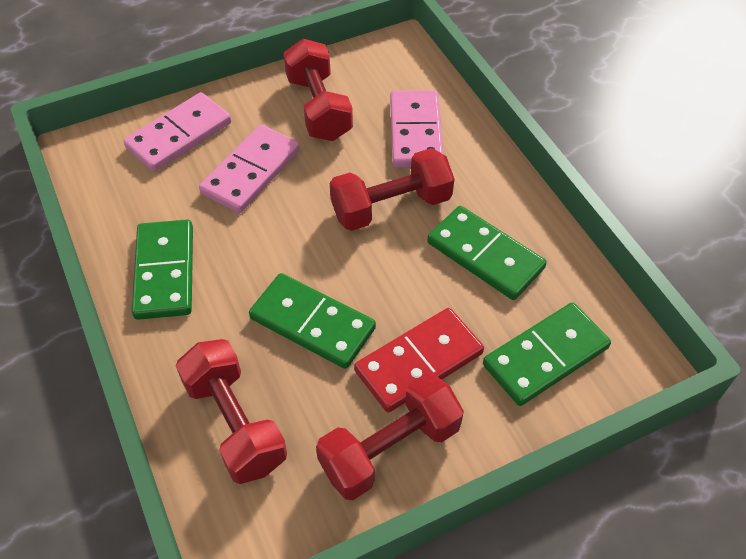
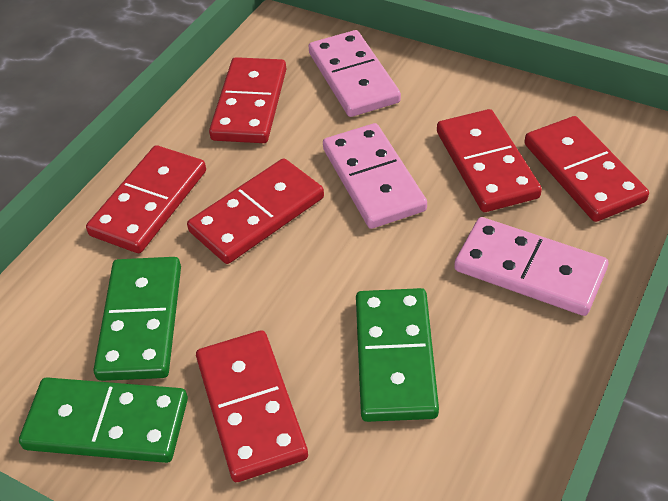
green domino: 4 -> 3
red domino: 1 -> 6
red dumbbell: 4 -> 0

